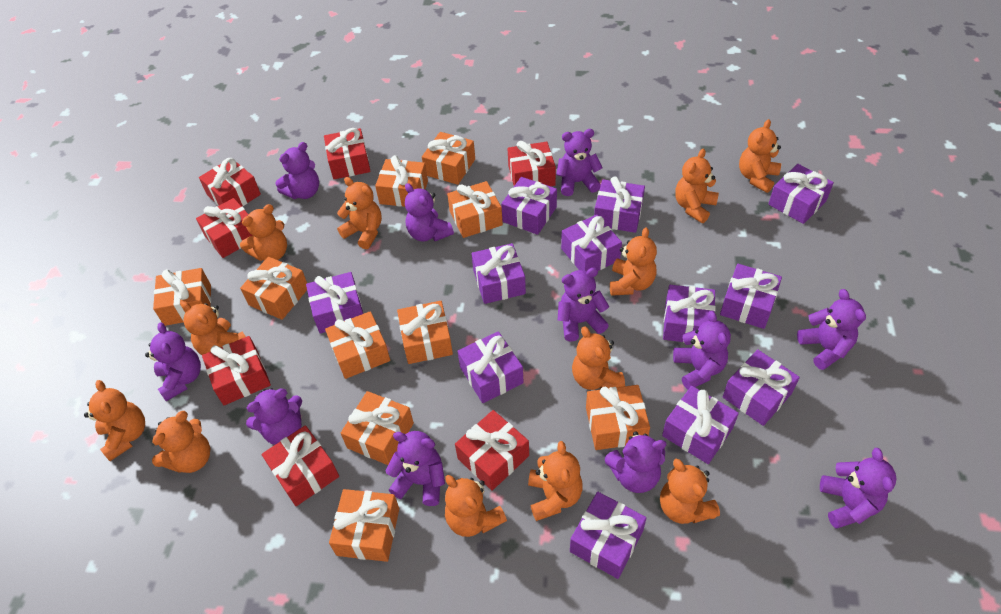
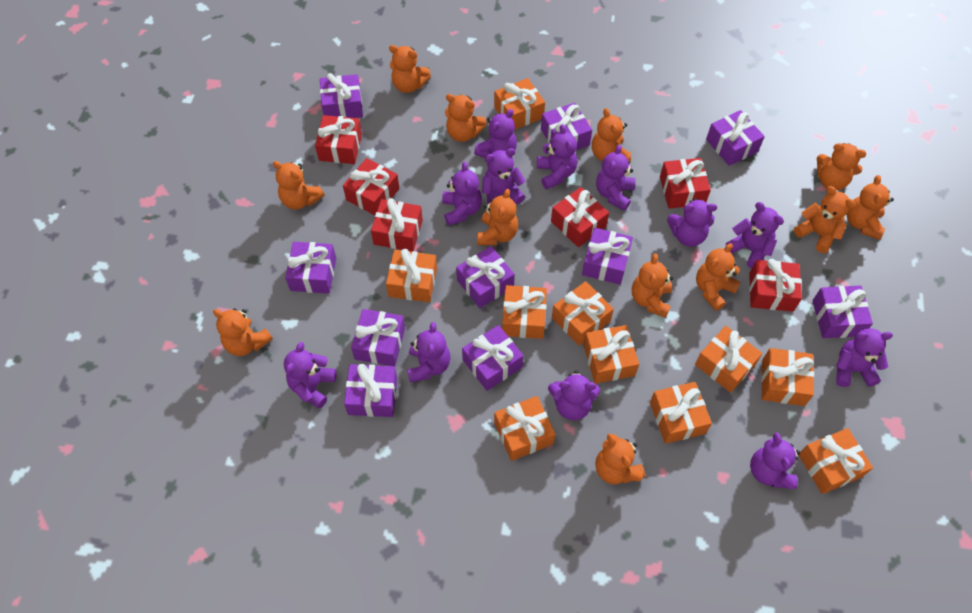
purple gift: 12 -> 10
purple teddy bear: 11 -> 12
red gift: 7 -> 6

